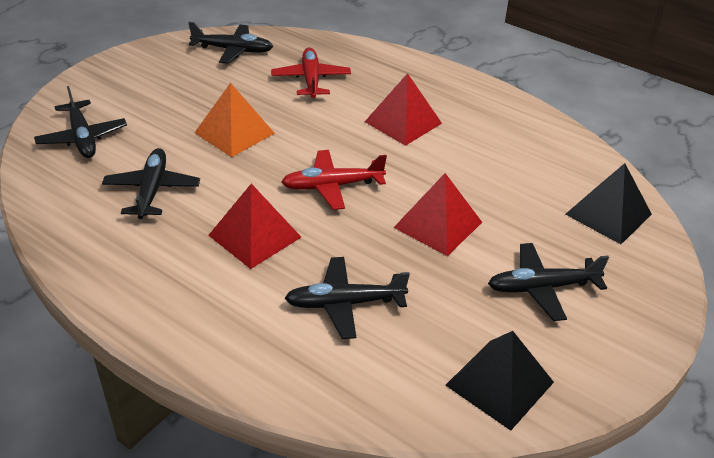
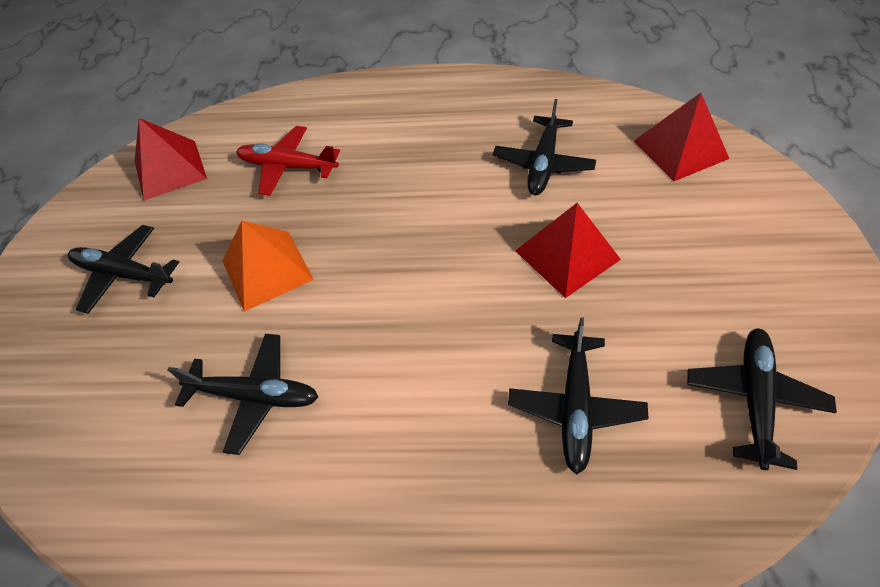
black pyramid: 2 -> 0
red plane: 2 -> 1

